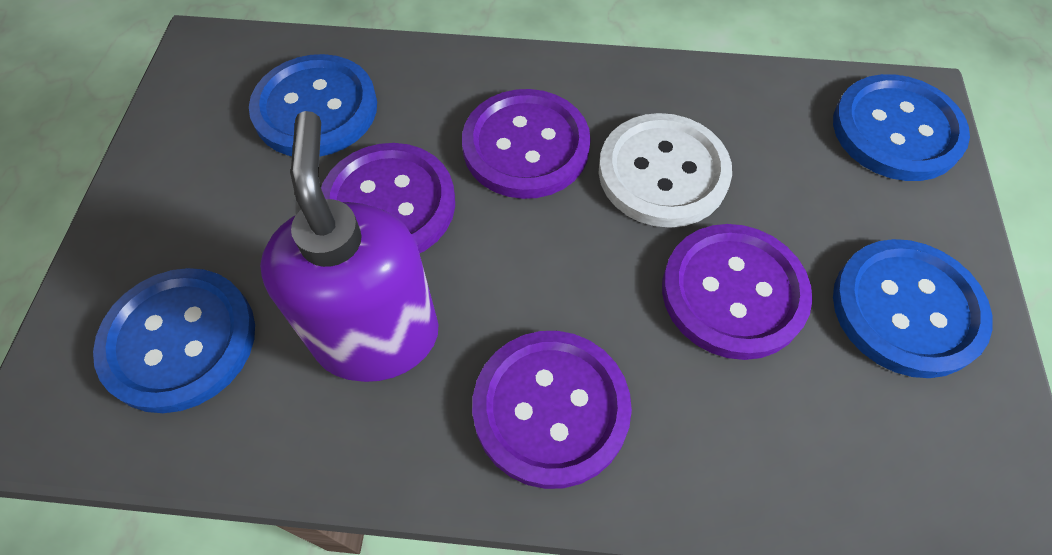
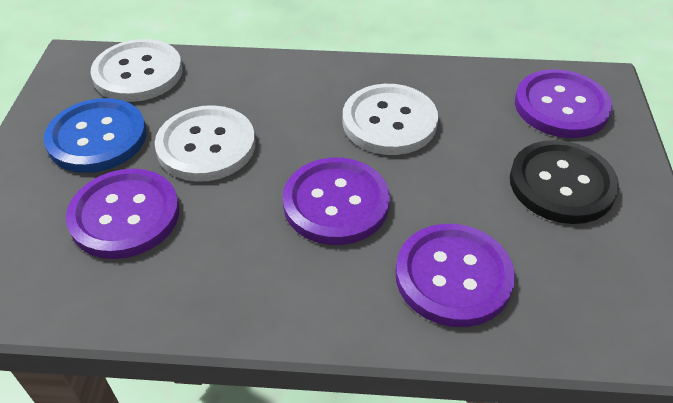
black button: 0 -> 1
blue button: 4 -> 1
purple soap dispenser: 1 -> 0
white button: 1 -> 3

